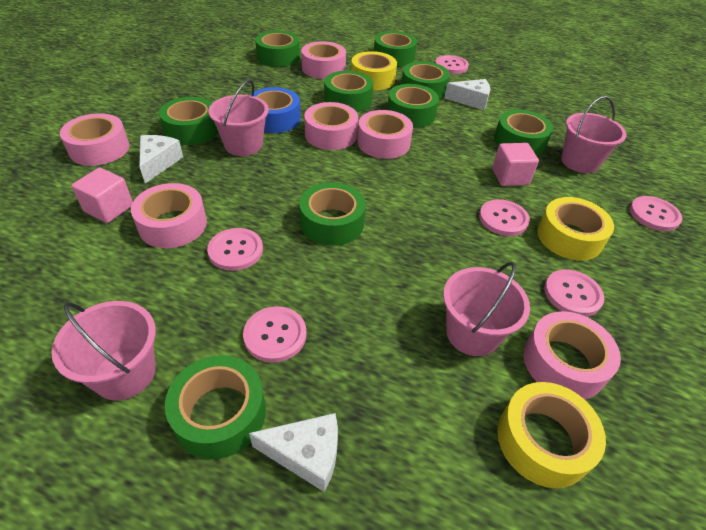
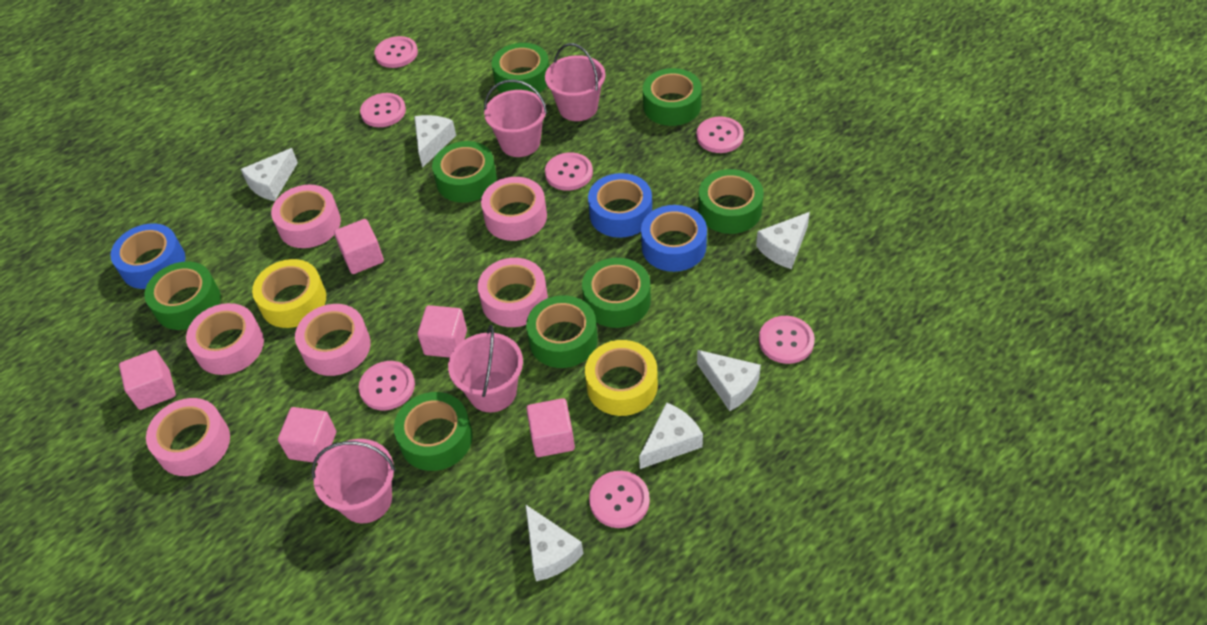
blue tape: 1 -> 3
green tape: 9 -> 8
pink button: 6 -> 7
pink cube: 2 -> 5
white cheese: 3 -> 6
yellow tape: 3 -> 2

